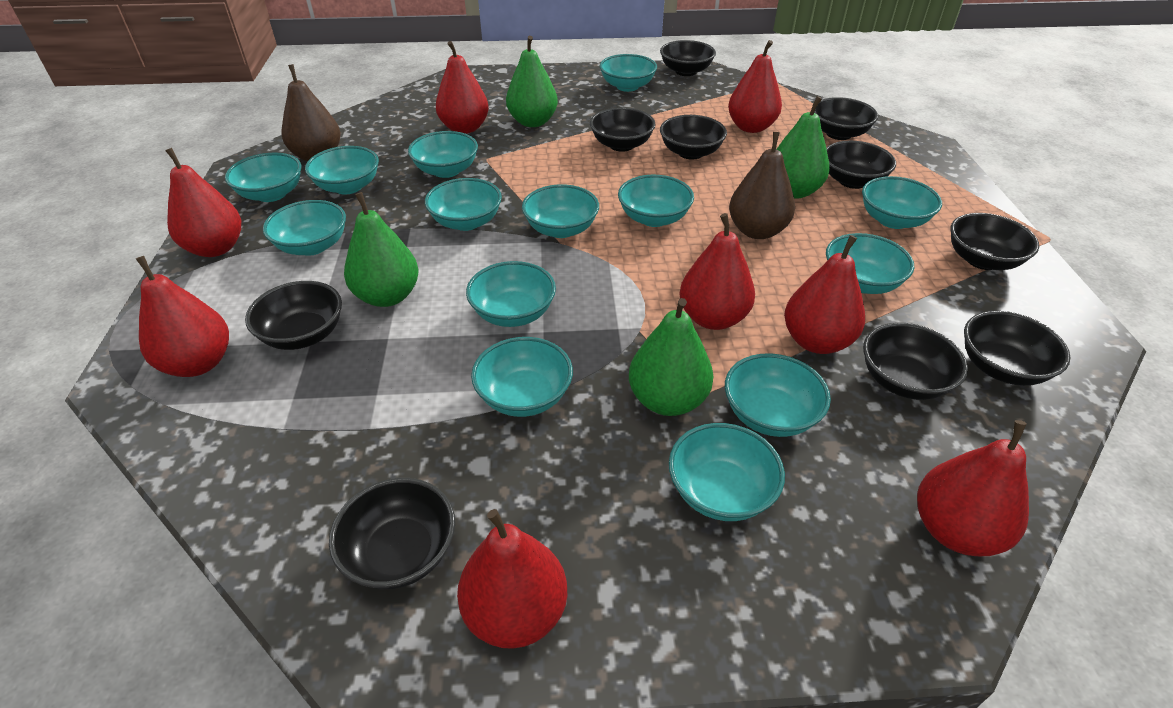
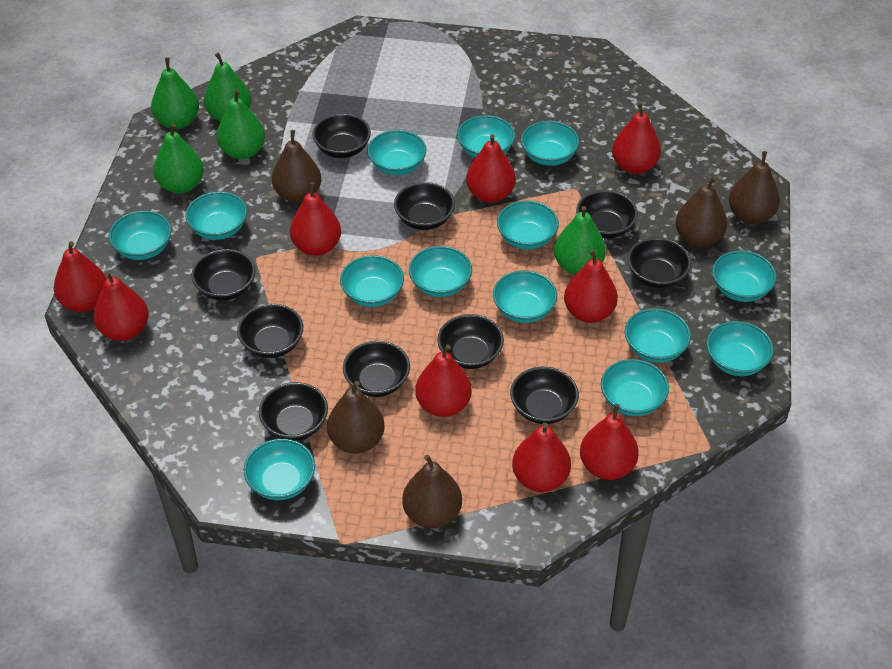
brown pear: 2 -> 5
green pear: 4 -> 5
red pear: 8 -> 9

